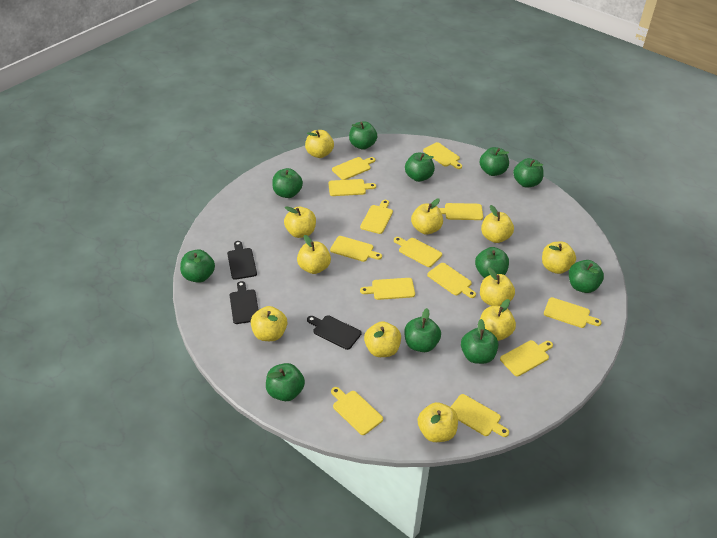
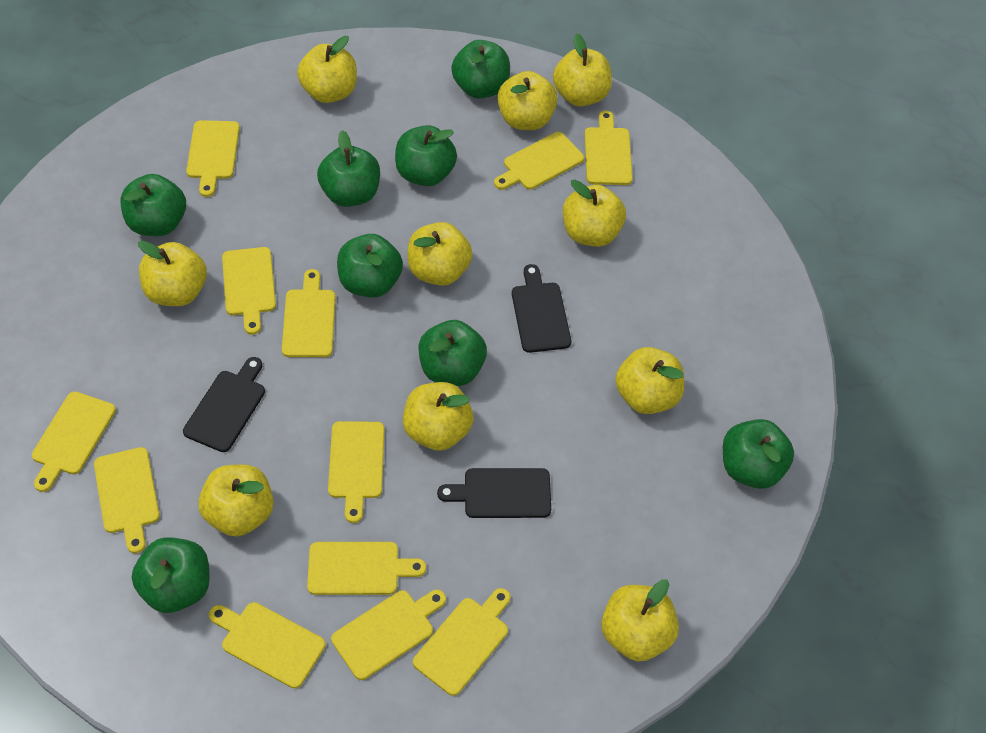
green apple: 11 -> 8
yellow apple: 11 -> 10
yellow cutting board: 13 -> 12

